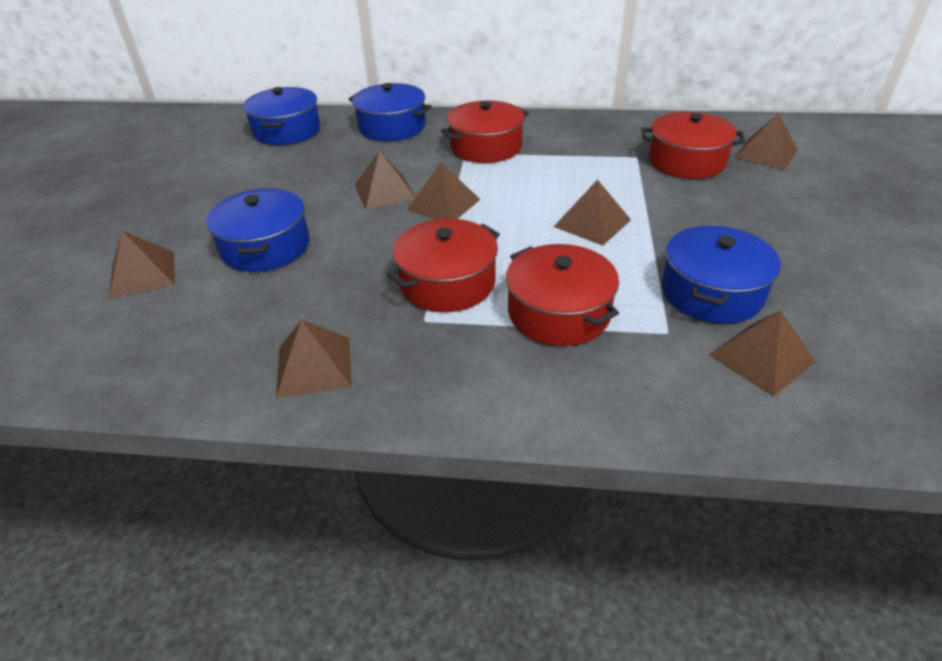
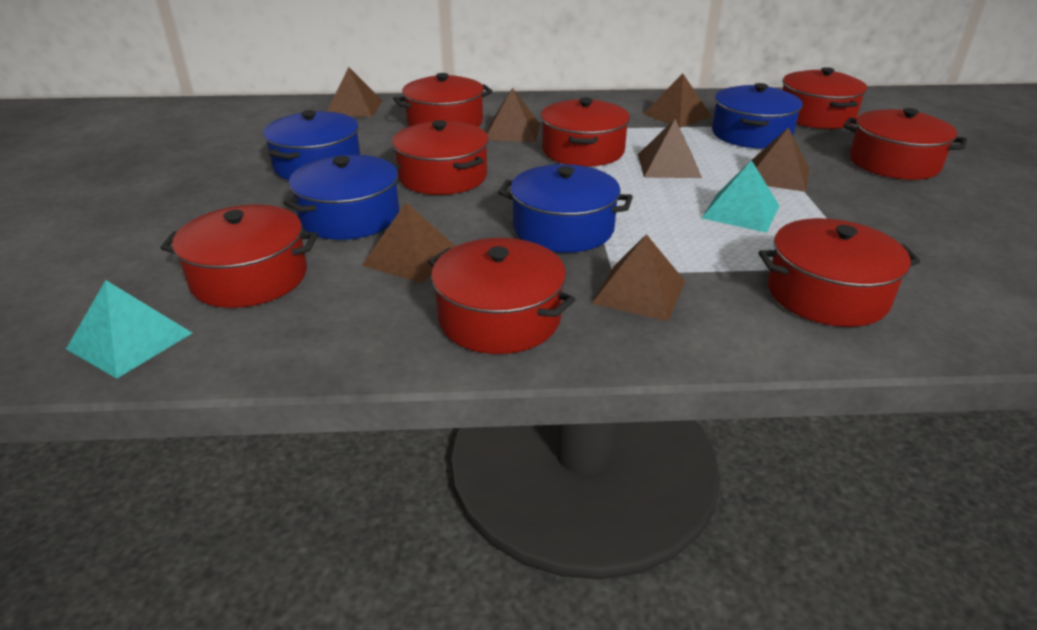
red pot: 4 -> 8
turquoise pyramid: 0 -> 2

